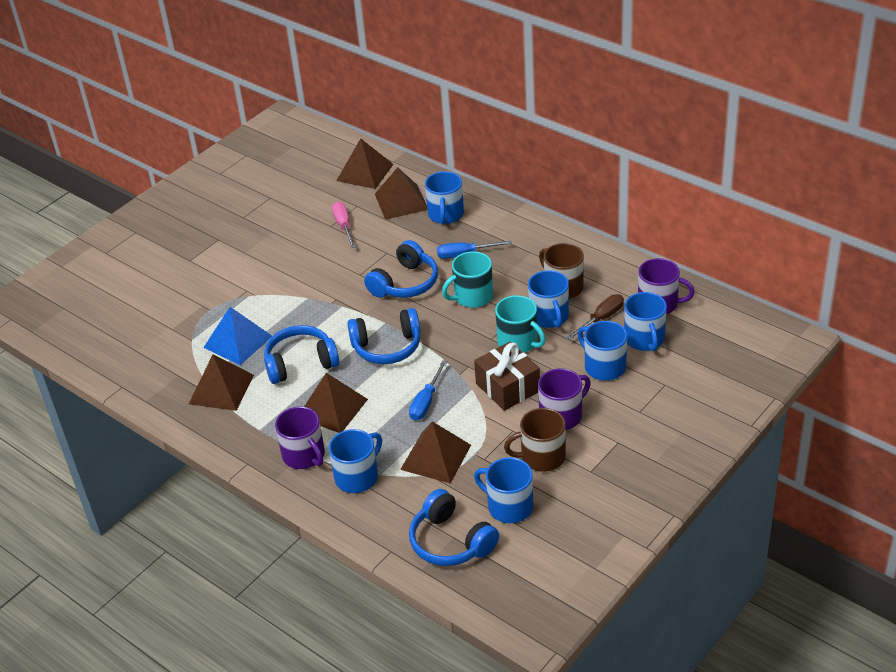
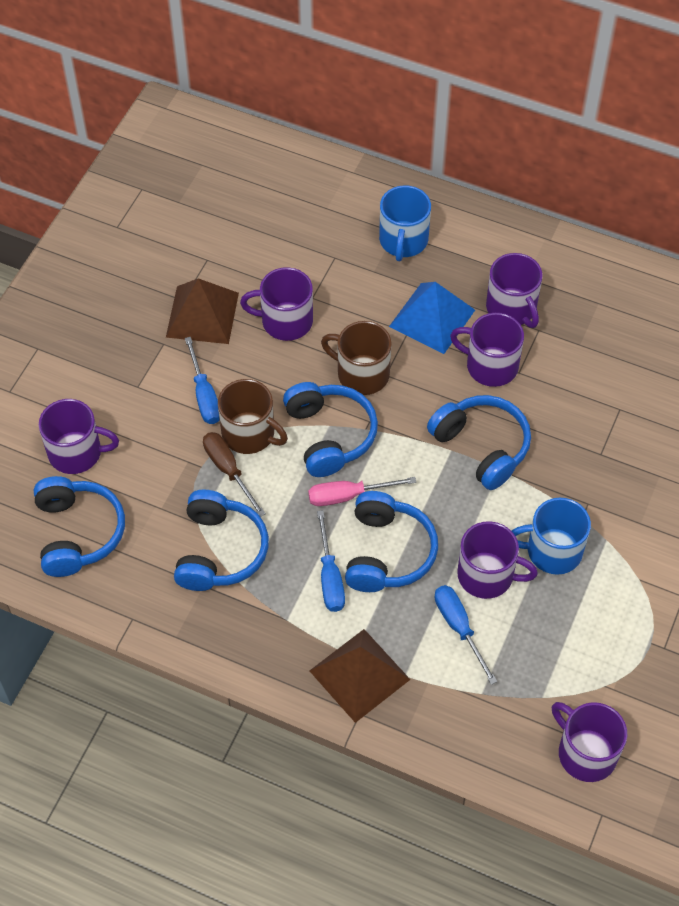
blue headphones: 4 -> 5
blue mug: 6 -> 2
blue screwdriver: 2 -> 3
brown gift: 1 -> 0
brown pyramid: 5 -> 2
purple mug: 3 -> 6
turquoise mug: 2 -> 0

